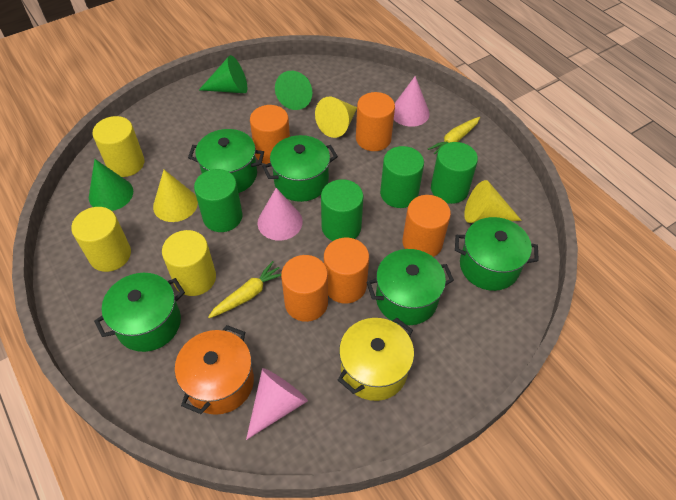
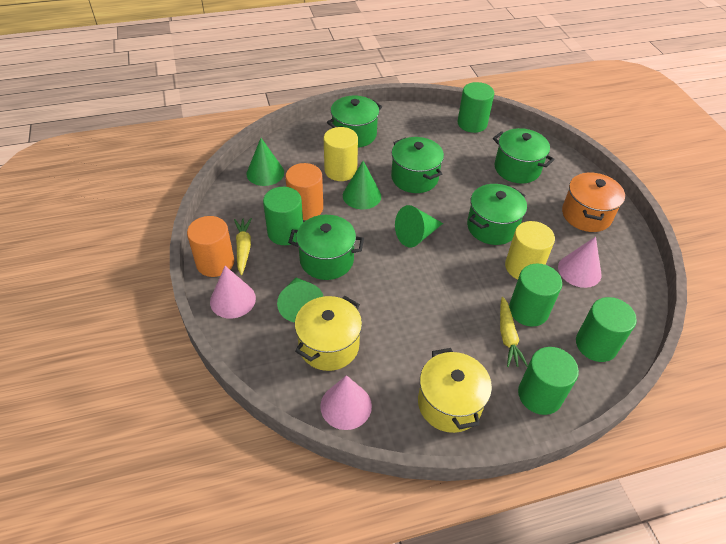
green cone: 3 -> 4
green cylinder: 4 -> 5
orange cylinder: 5 -> 2
yellow cone: 3 -> 0
yellow cylinder: 3 -> 2
yellow pot: 1 -> 2

